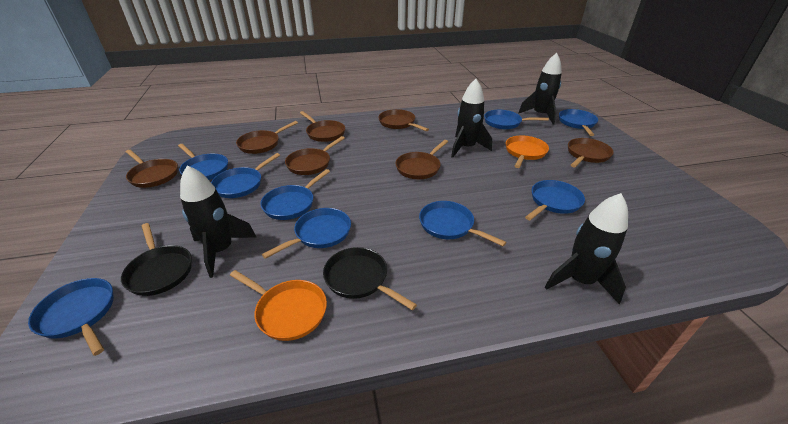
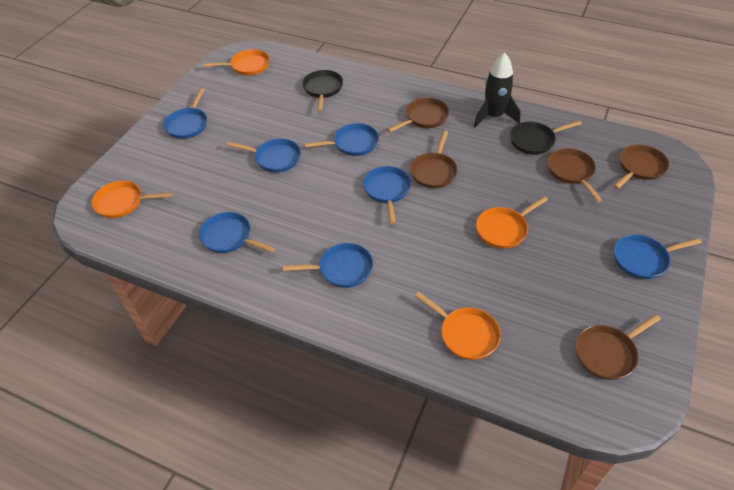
black rocket: 4 -> 1
blue pan: 9 -> 7
brown pan: 7 -> 5
orange pan: 2 -> 4

